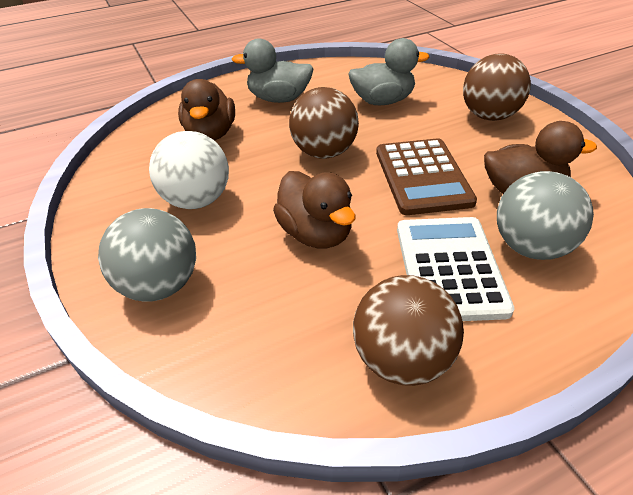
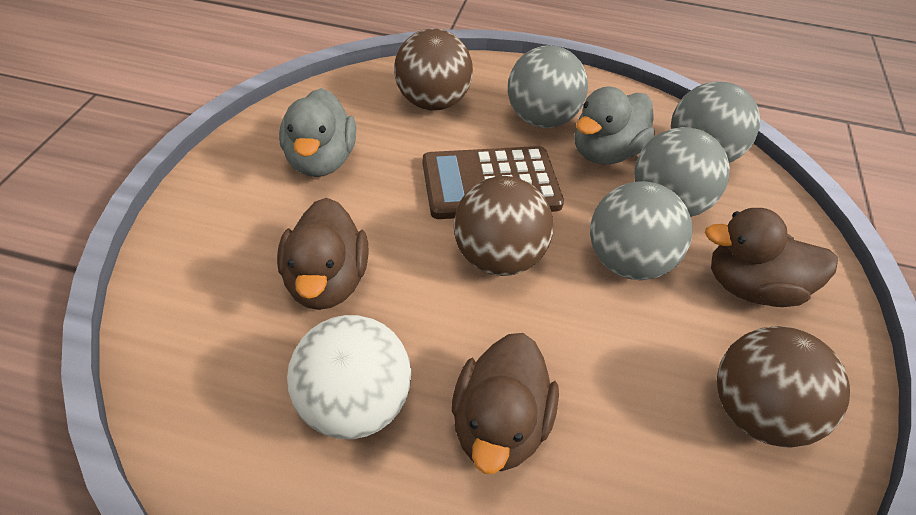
grey ball: 2 -> 4
white calculator: 1 -> 0

